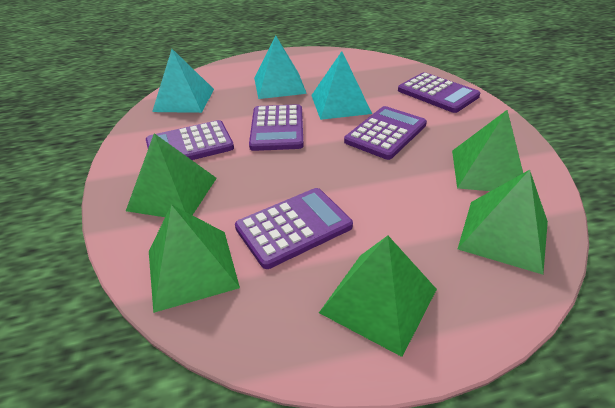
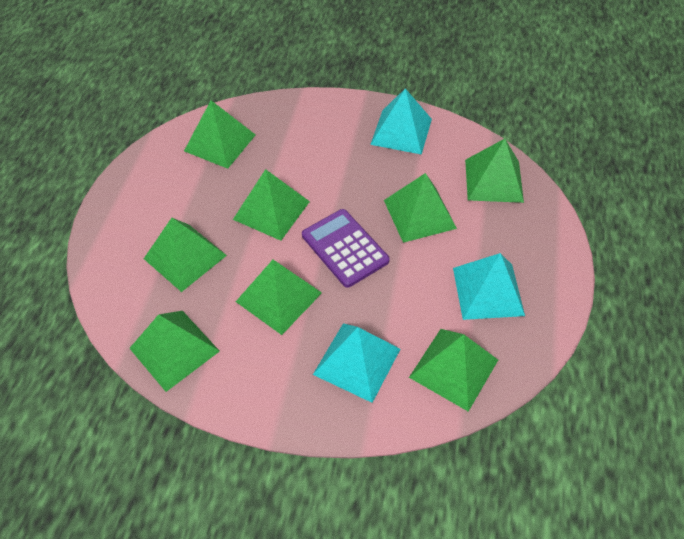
green pyramid: 5 -> 8
purple calculator: 5 -> 1

